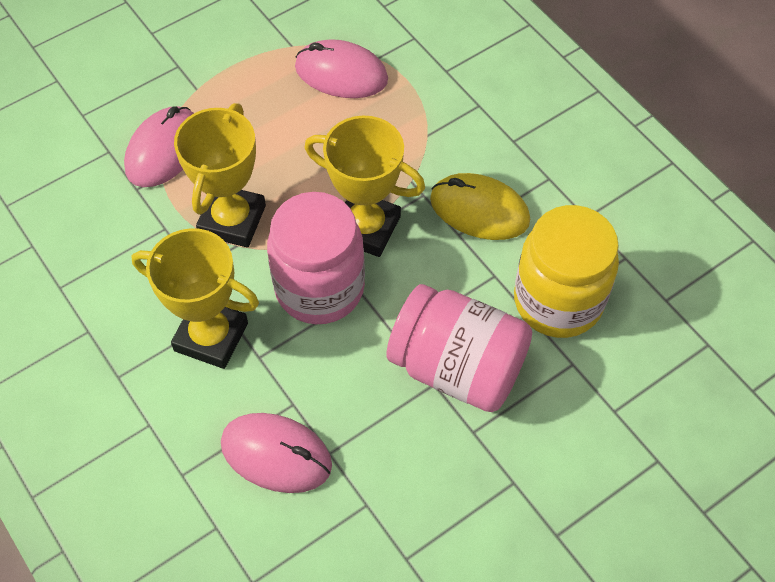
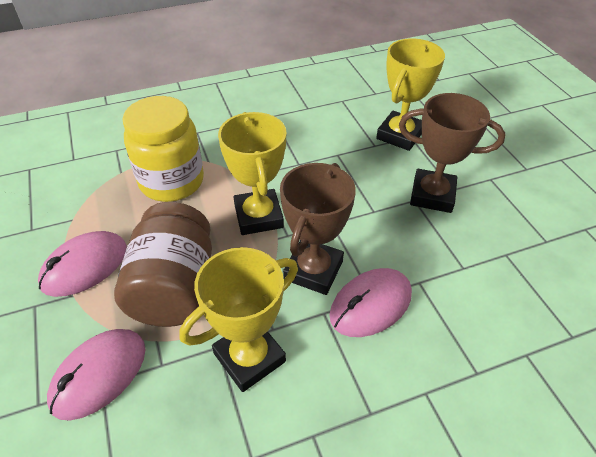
brown jar: 0 -> 1
brown trophy: 0 -> 2
pink jar: 2 -> 0
yellow mouse: 1 -> 0

